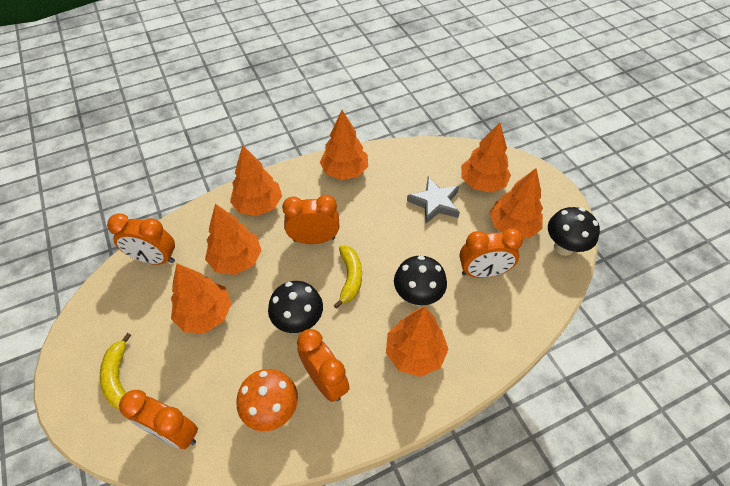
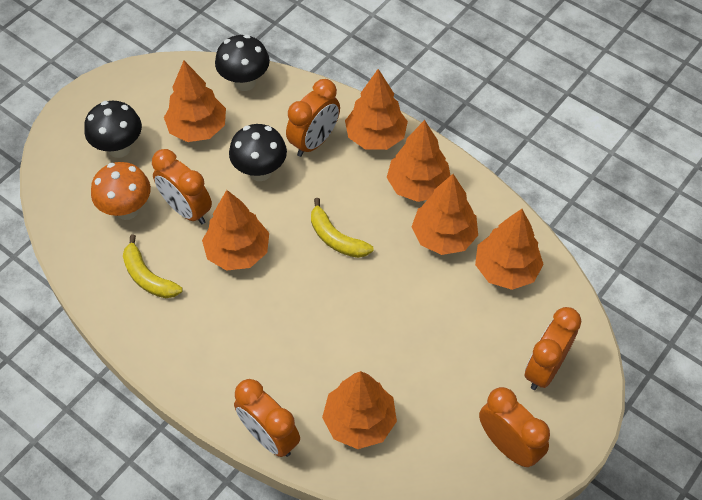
grey star: 1 -> 0

